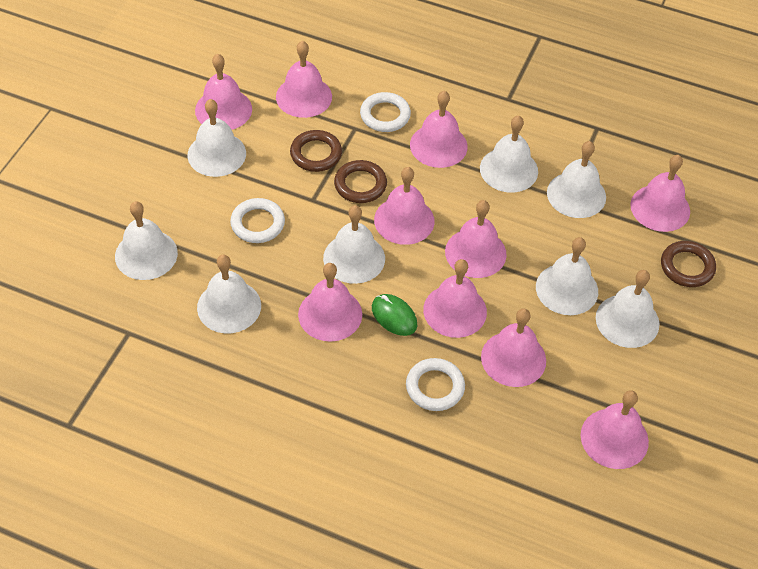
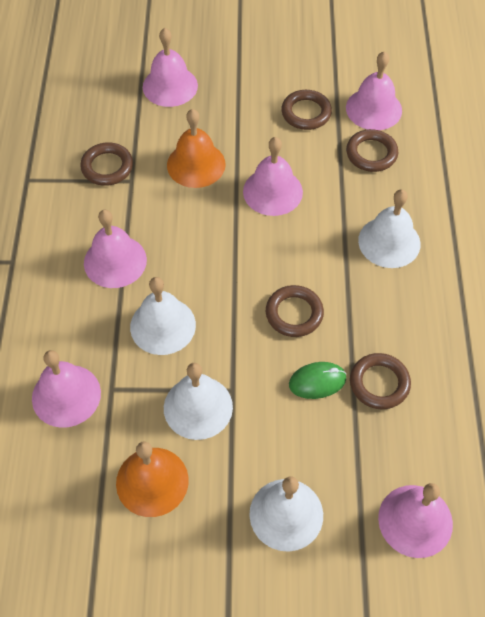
brown ring: 3 -> 5
orange bell: 0 -> 2
pink bell: 10 -> 6
white bell: 8 -> 4
white ring: 3 -> 0

